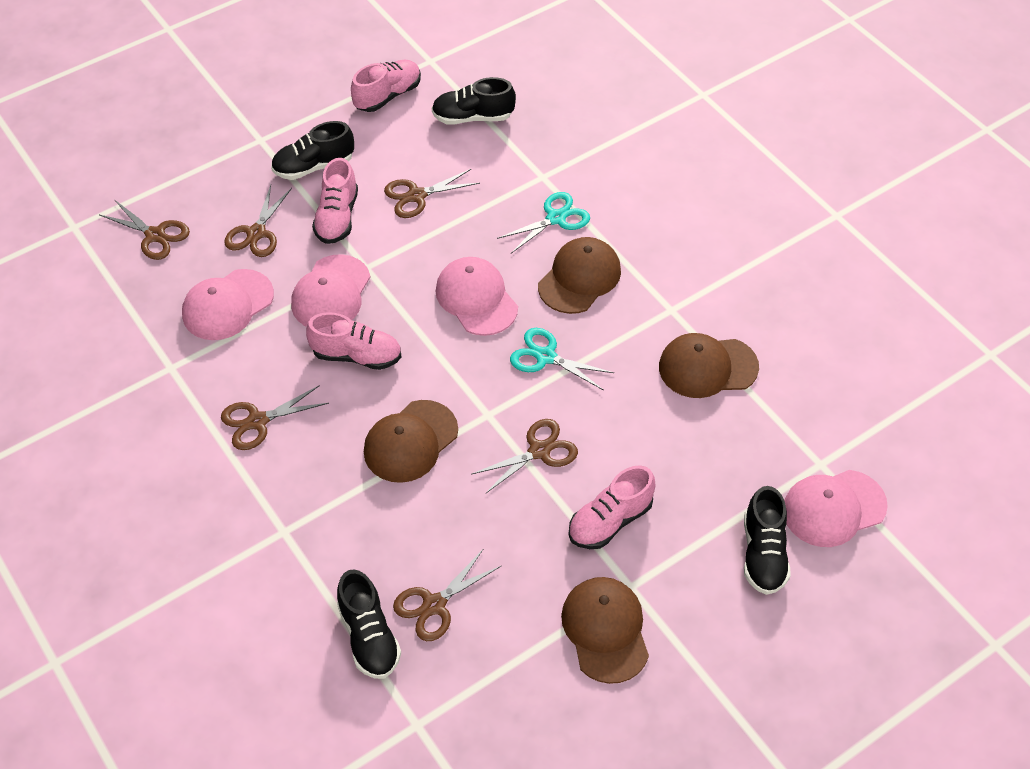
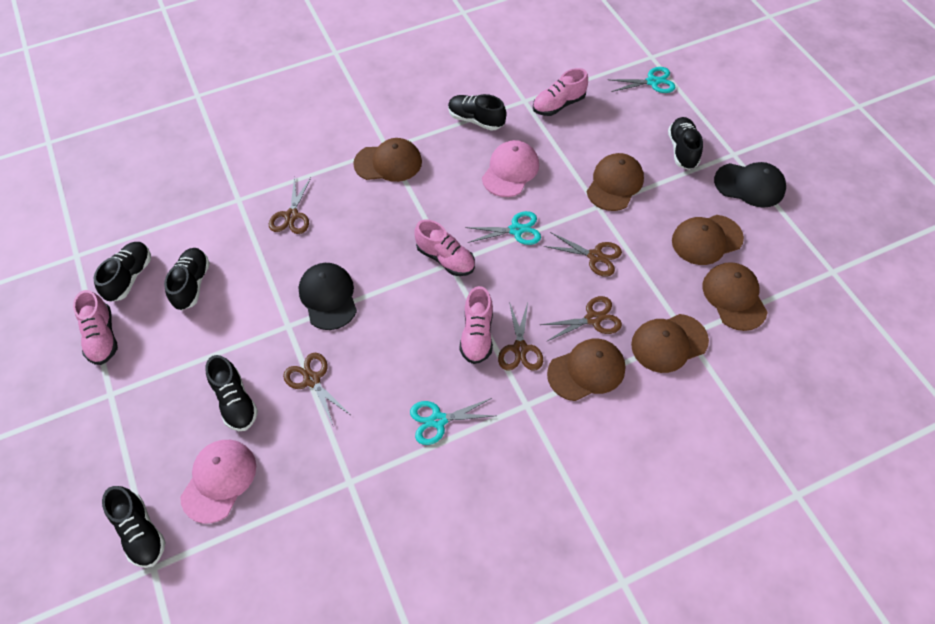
black cap: 0 -> 2
black shoe: 4 -> 6
brown cap: 4 -> 6
brown scissors: 6 -> 5
pink cap: 4 -> 2
turquoise scissors: 2 -> 3

